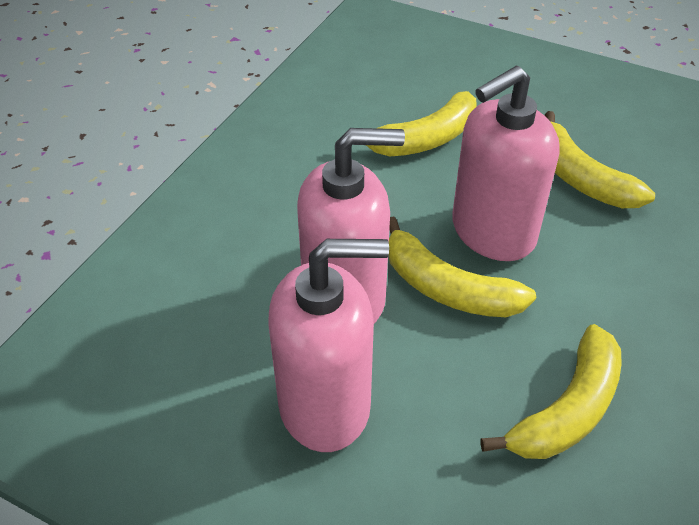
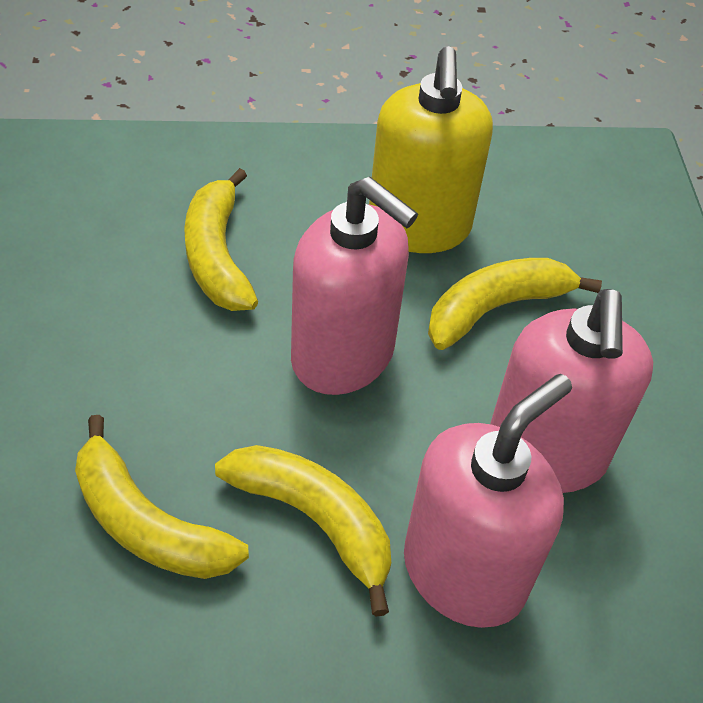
yellow soap dispenser: 0 -> 1

